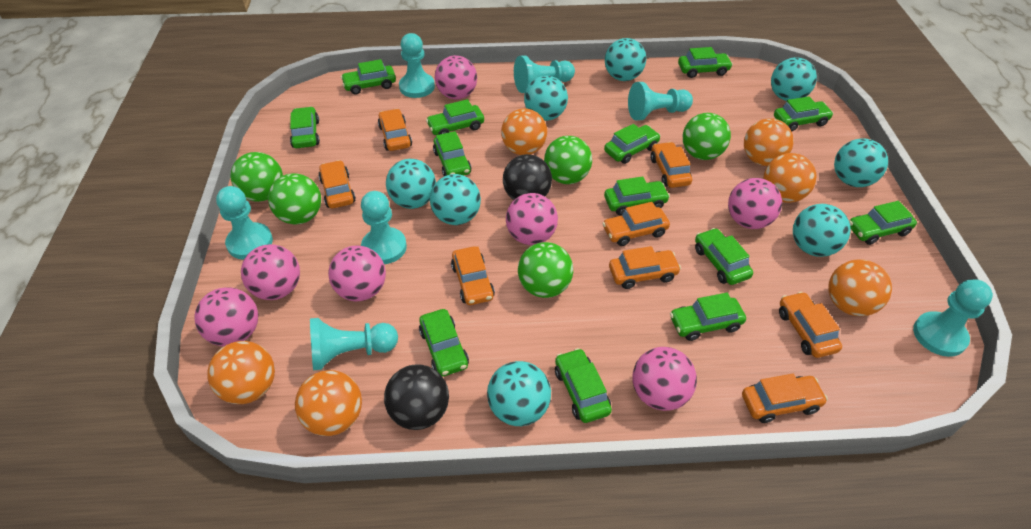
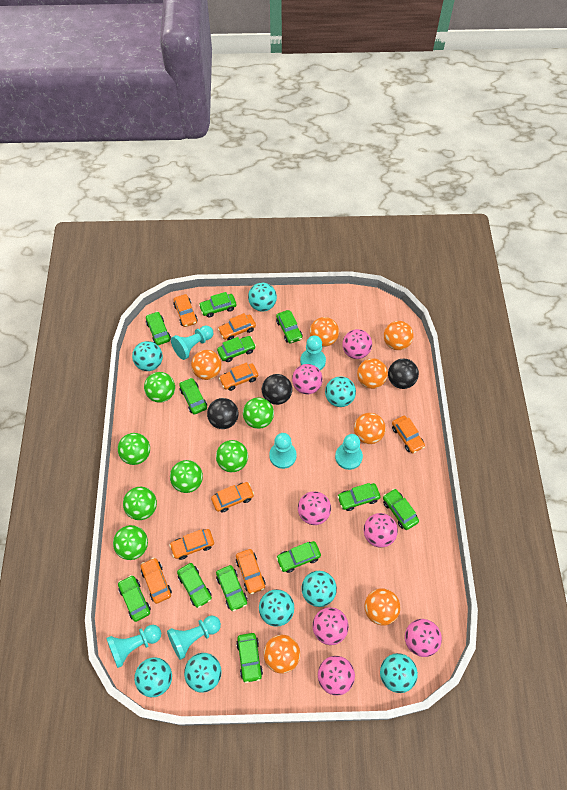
black ball: 2 -> 3
green ball: 5 -> 7
green car: 13 -> 12
orange ball: 6 -> 7
turquoise pawn: 7 -> 6

